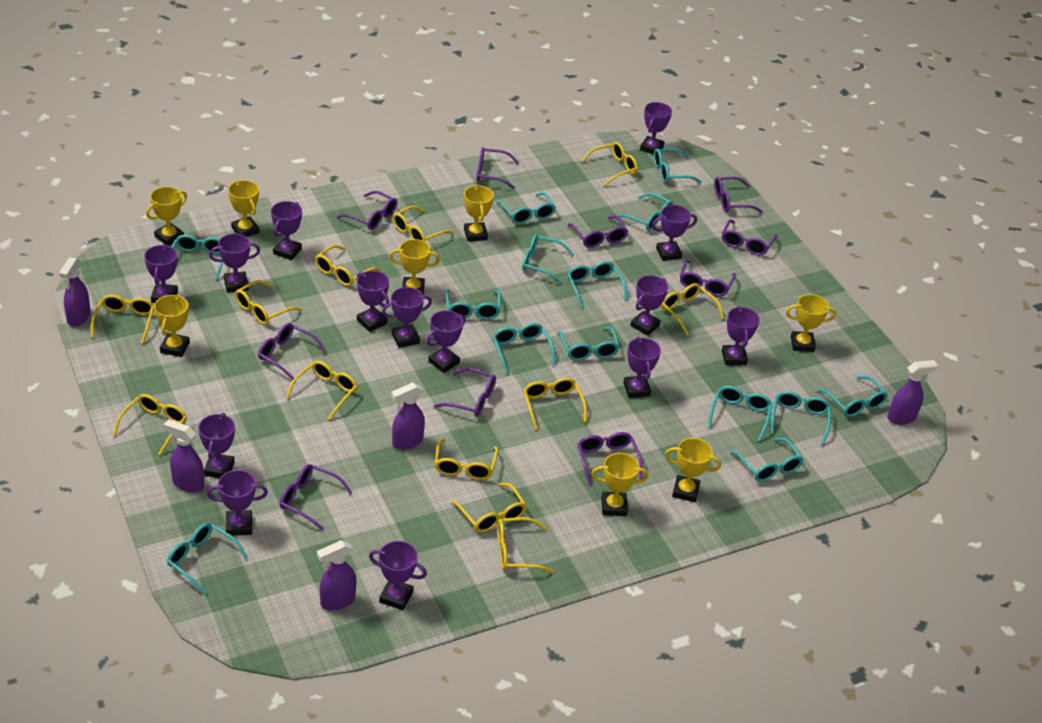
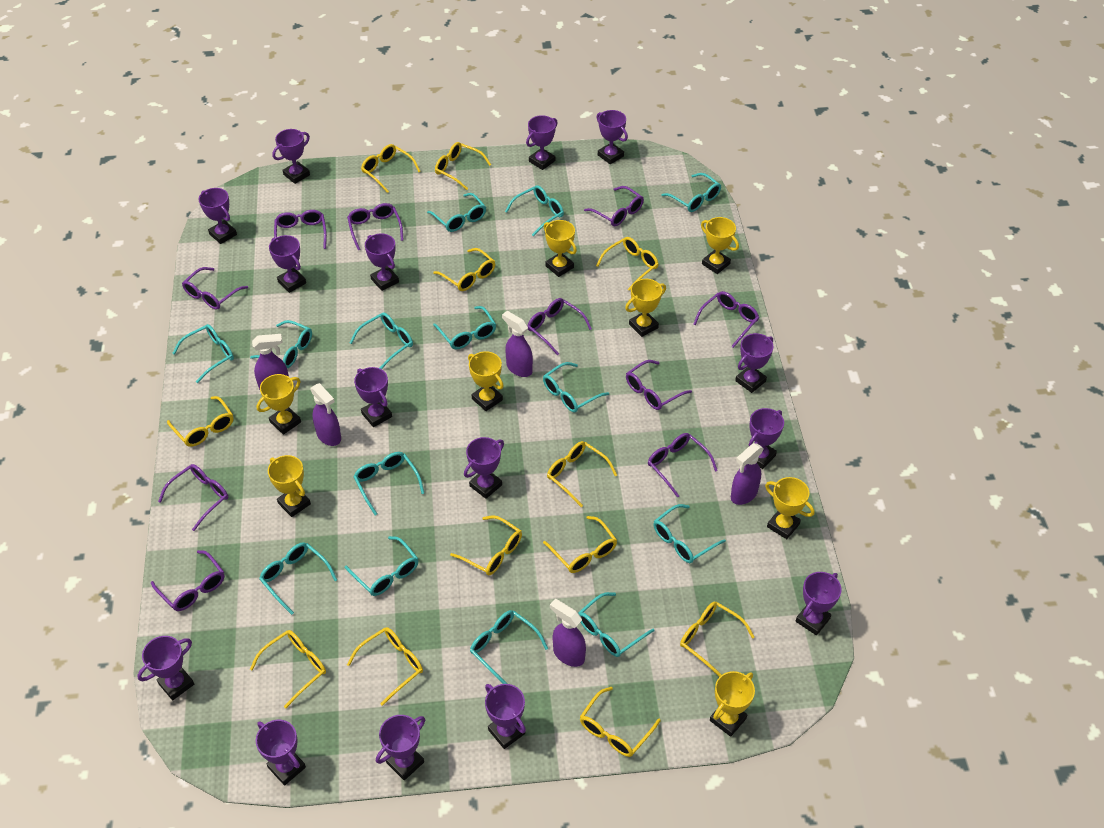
purple trophy: 14 -> 15

